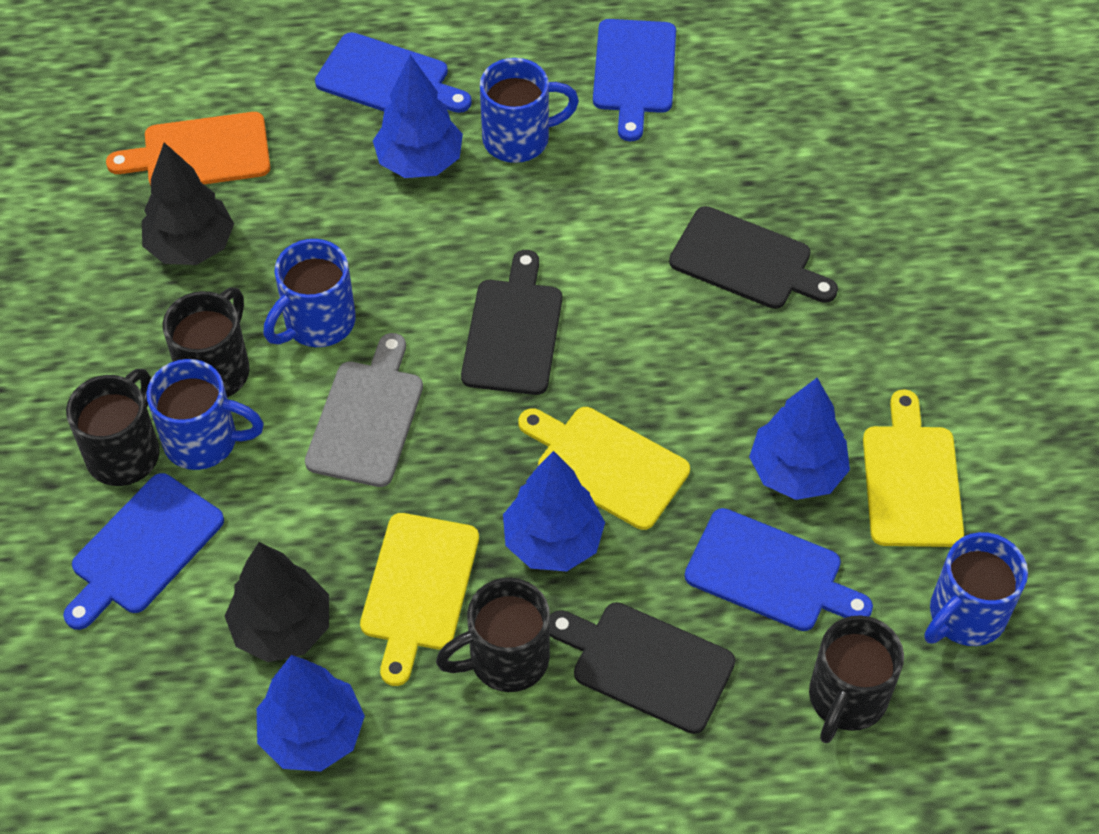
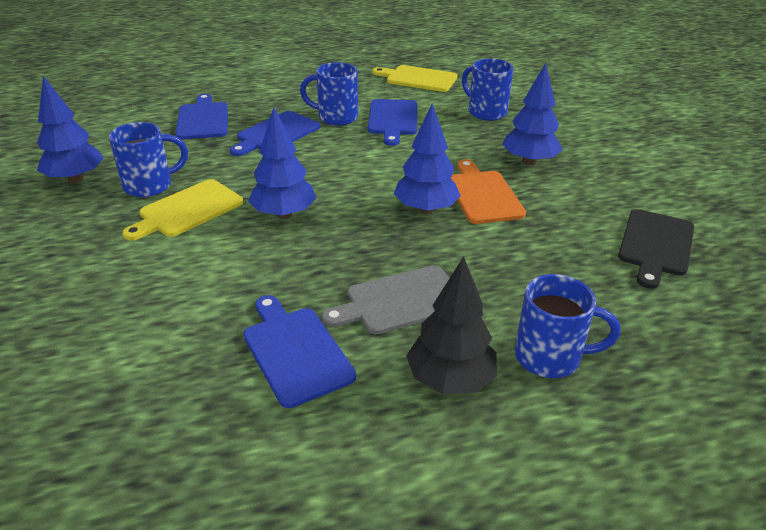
black cutting board: 3 -> 1
black mug: 4 -> 0
black tree: 2 -> 1
yellow cutting board: 3 -> 2

